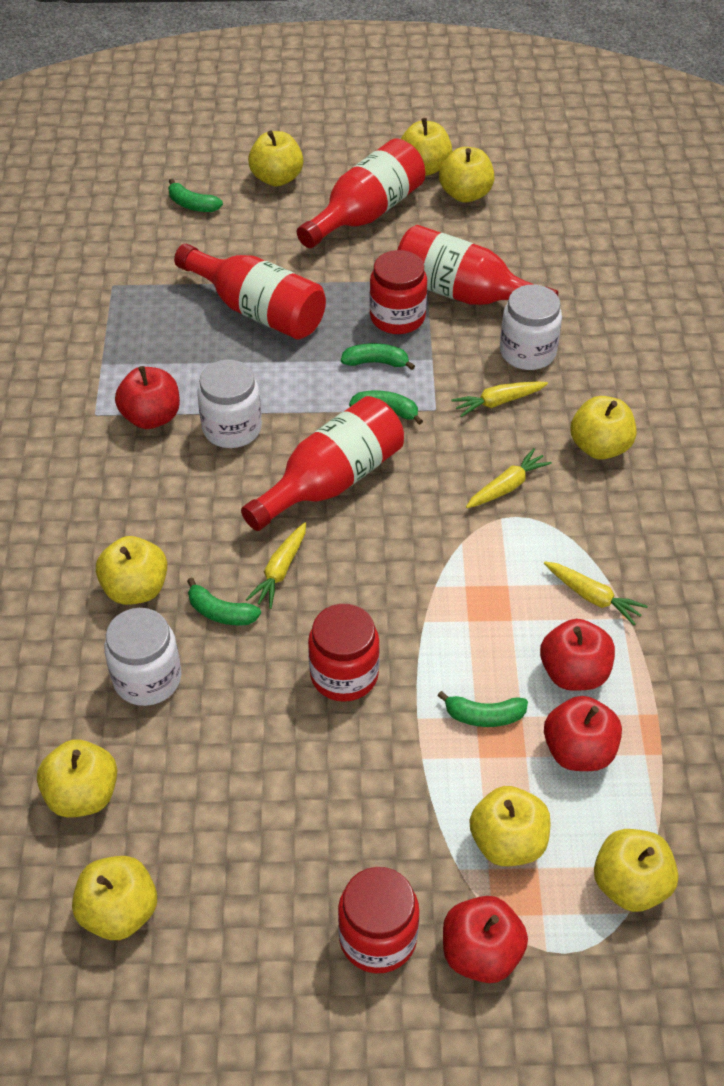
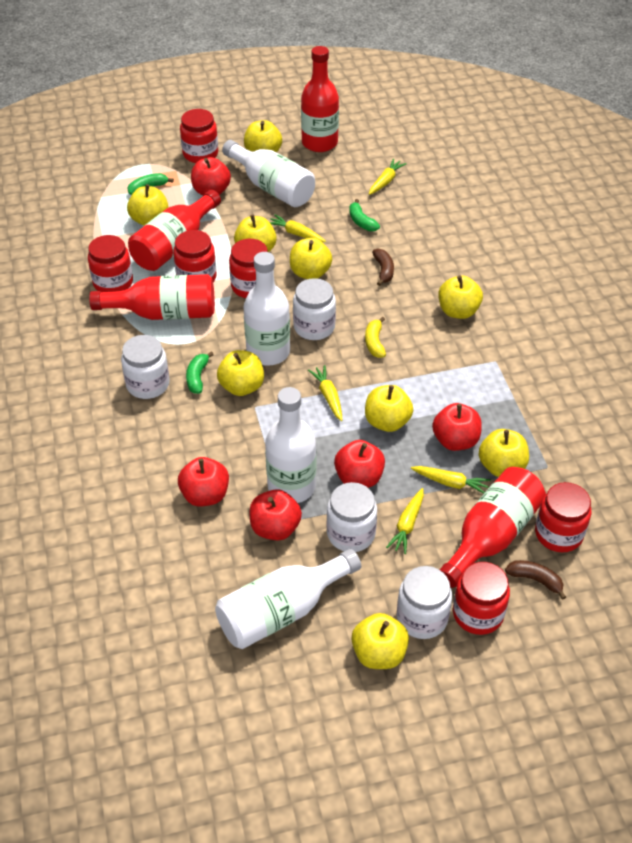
brown banana: 0 -> 2
green banana: 5 -> 3
red apple: 4 -> 5
red jar: 3 -> 6
white bottle: 0 -> 4
white jar: 3 -> 4
yellow banana: 0 -> 1
yellow carrot: 4 -> 5

